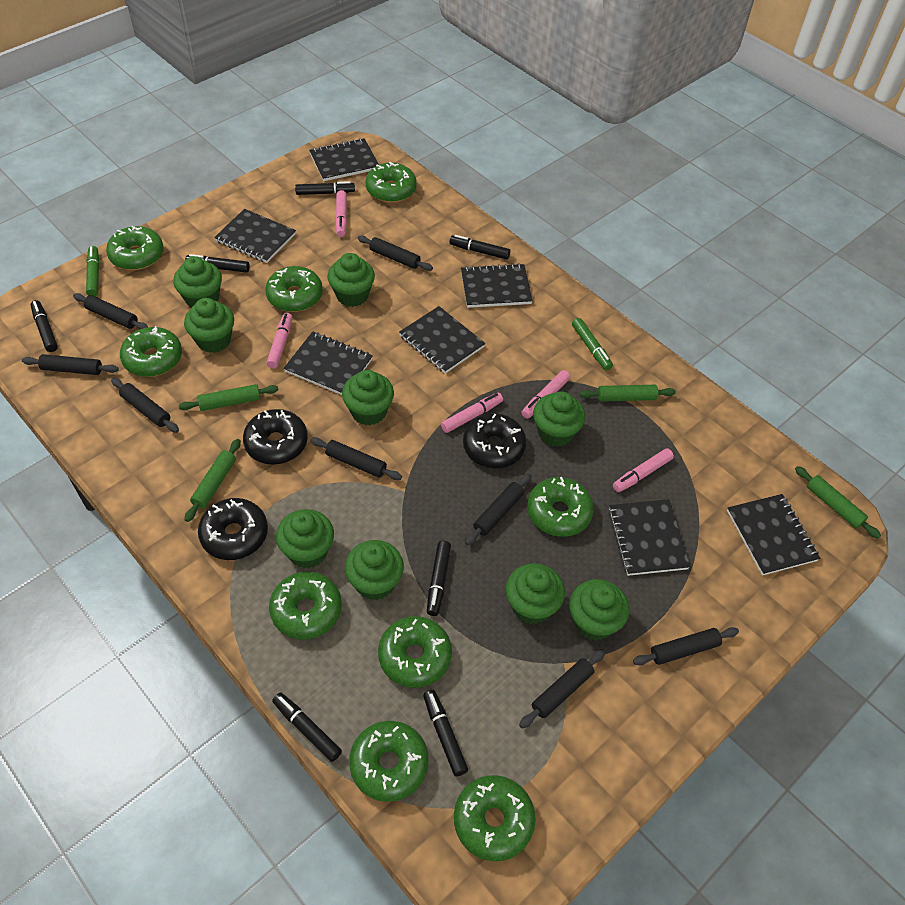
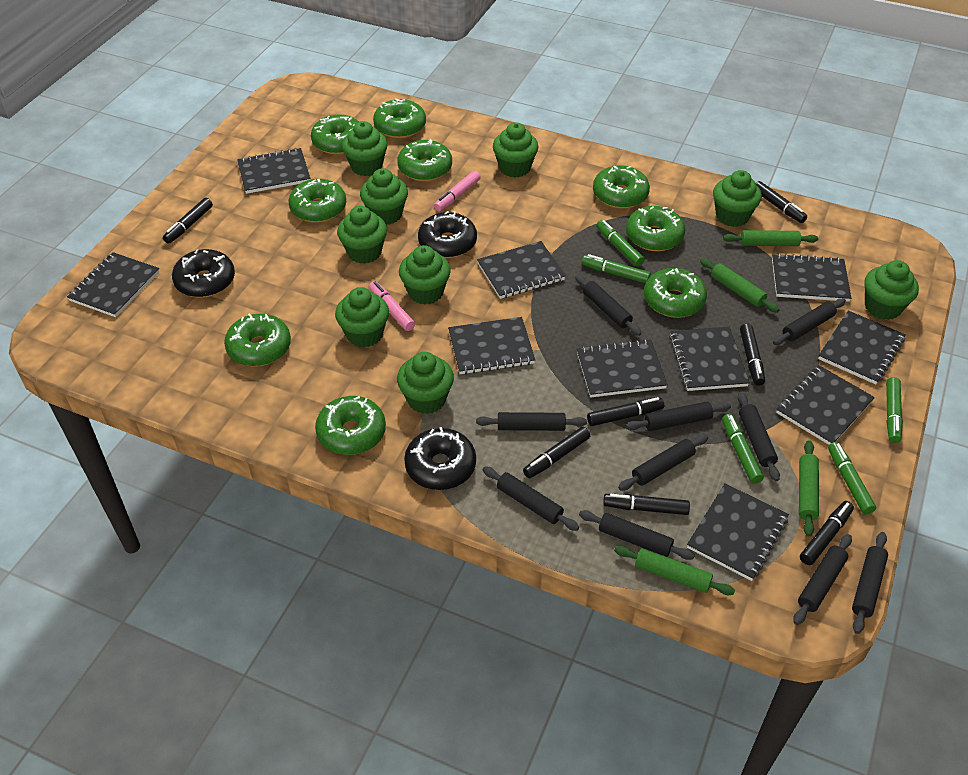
black notebook: 7 -> 10
black rolling pin: 8 -> 10
green marker: 2 -> 5
pink marker: 5 -> 2

